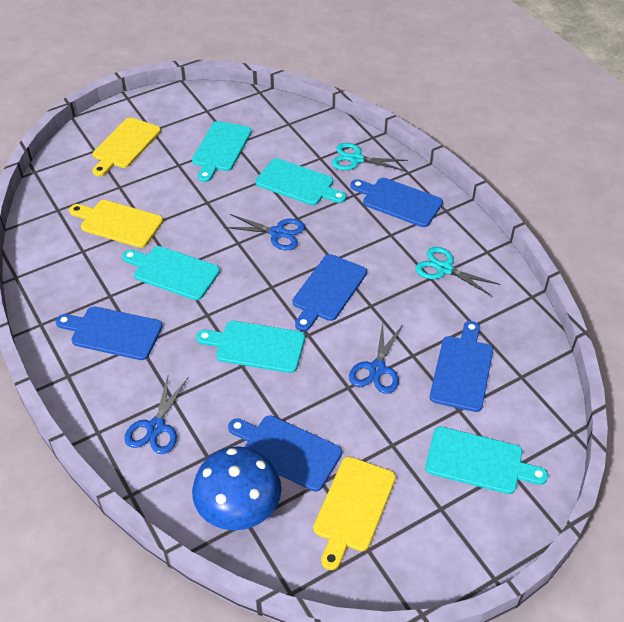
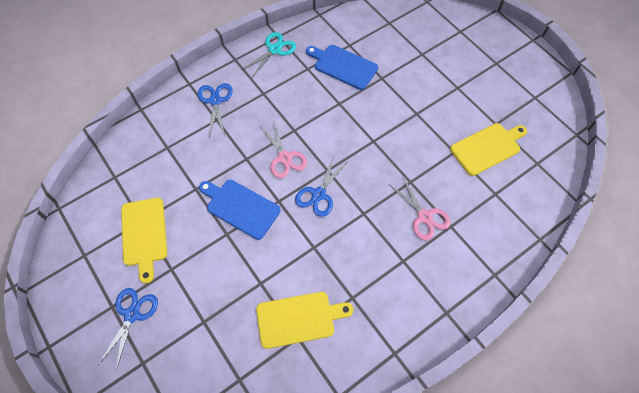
blue cutting board: 5 -> 2
blue mushroom: 1 -> 0
pink scissors: 0 -> 2
turquoise cutting board: 5 -> 0
turquoise scissors: 2 -> 1

